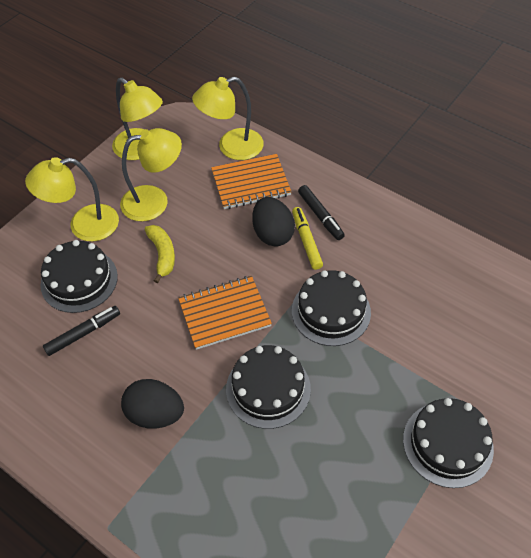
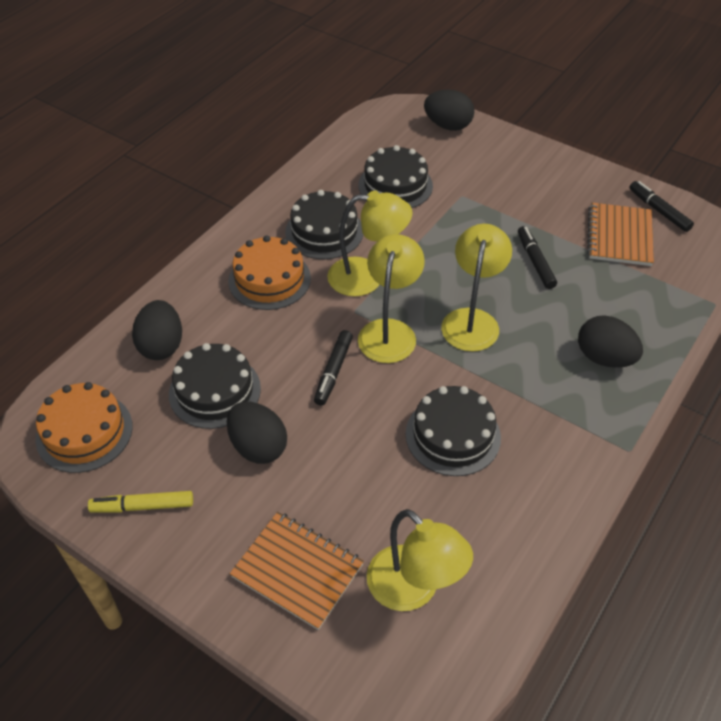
black egg: 2 -> 4
black marker: 2 -> 3
orange cake: 0 -> 2
yellow banana: 1 -> 0

